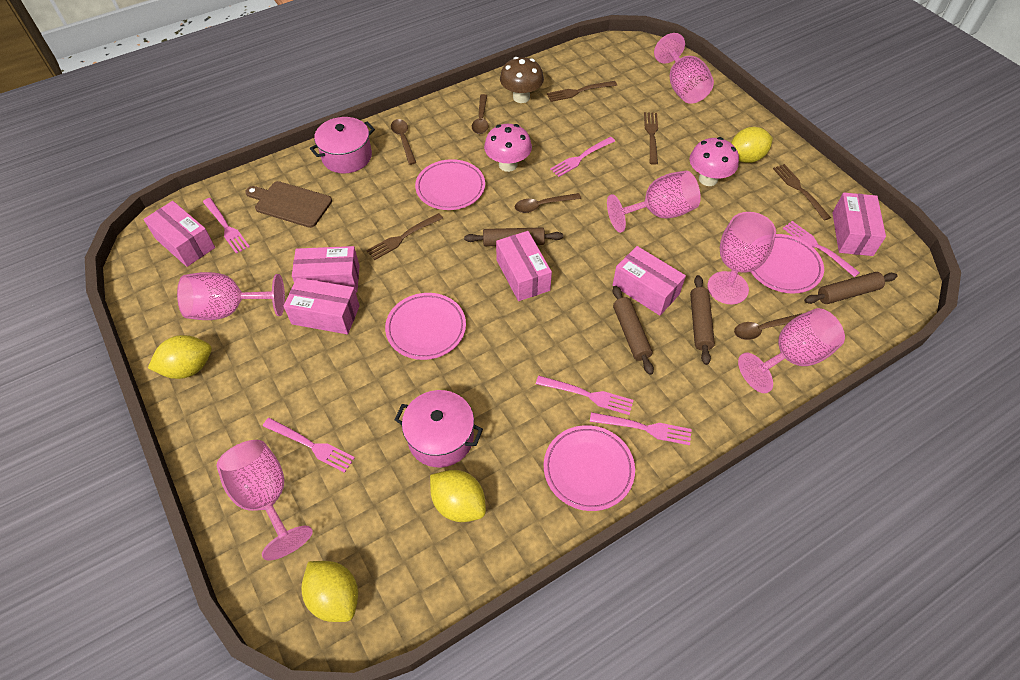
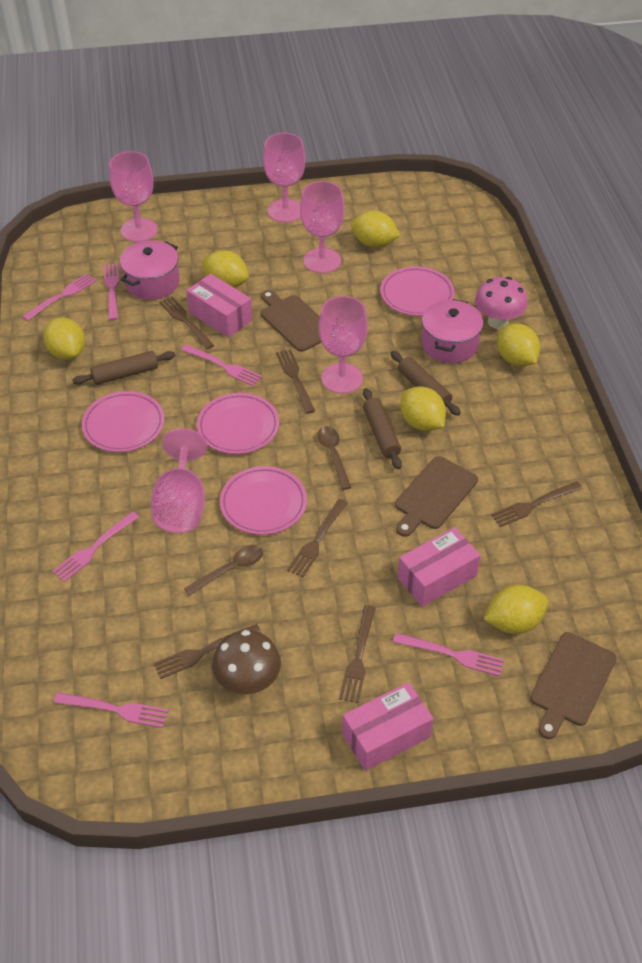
brown cutting board: 1 -> 3
brown fork: 4 -> 6
brown rolling pin: 4 -> 3
brown spoon: 4 -> 2
pink box: 6 -> 3
pink goblet: 6 -> 5
pink mushroom: 2 -> 1
yellow lemon: 4 -> 6

